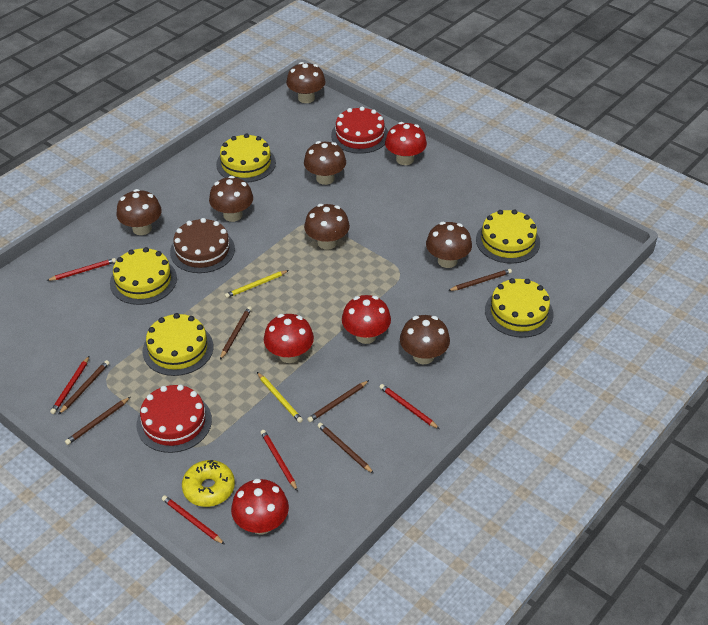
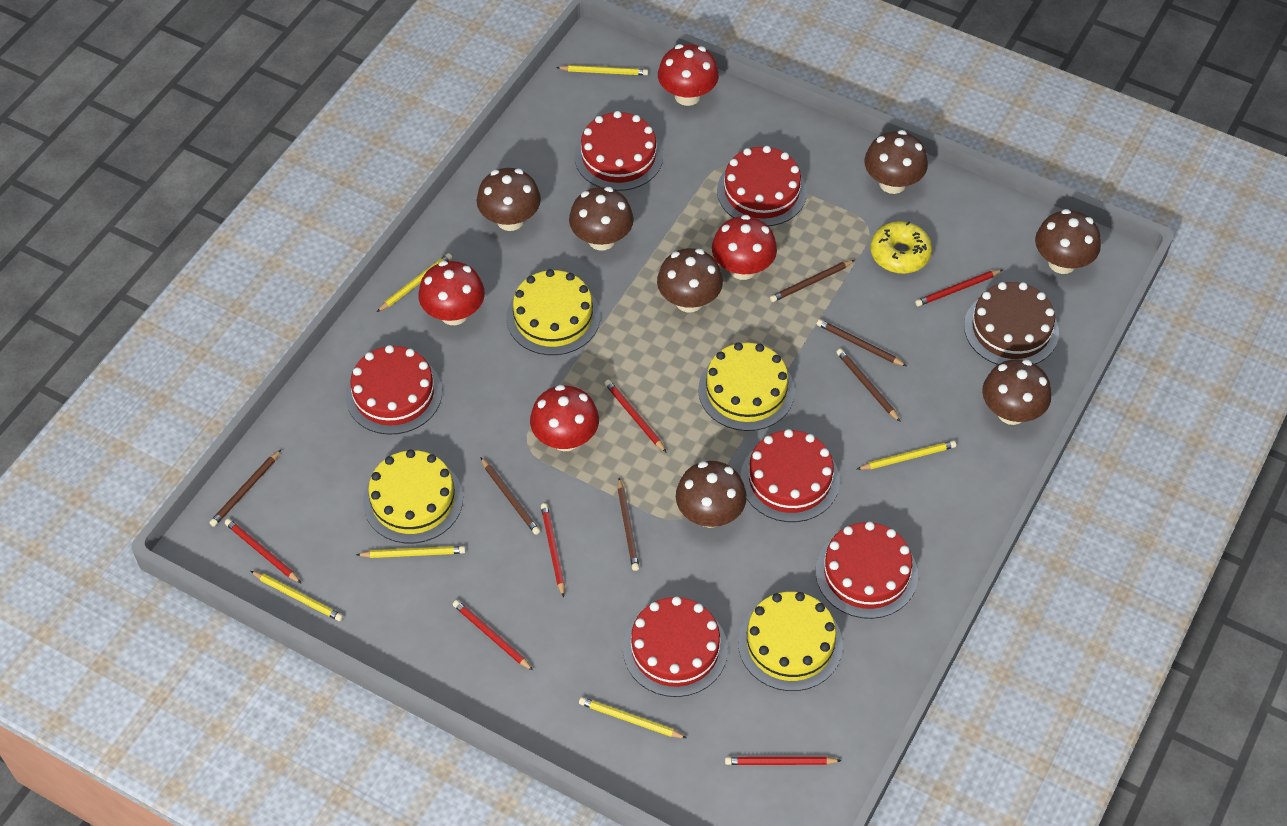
red cake: 2 -> 6
red pencil: 5 -> 6
yellow cake: 5 -> 4
yellow pencil: 2 -> 6

